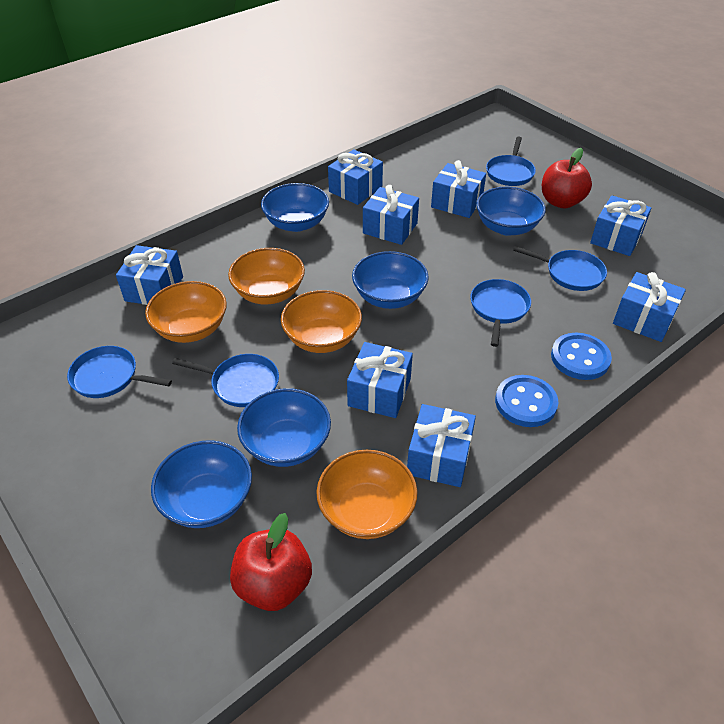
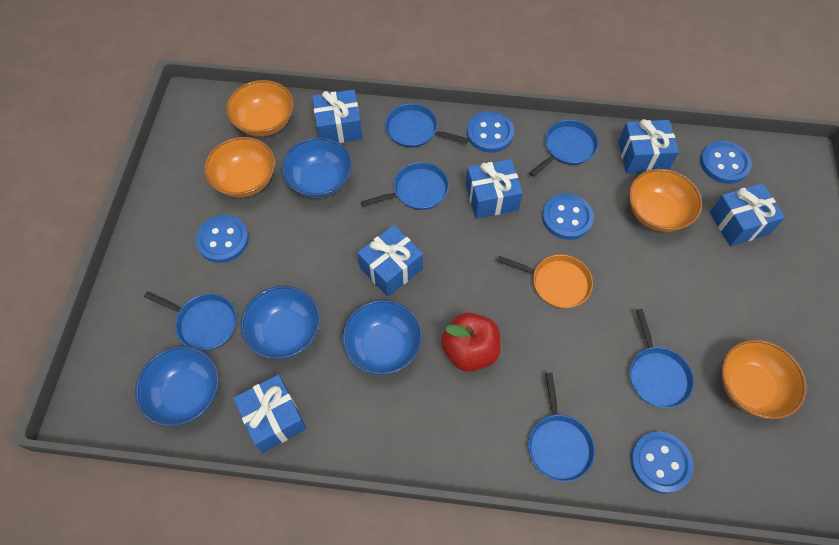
blue bowl: 5 -> 4
blue button: 2 -> 5
blue gift: 8 -> 6
blue pan: 5 -> 6
orange pan: 0 -> 1
red apple: 2 -> 1

